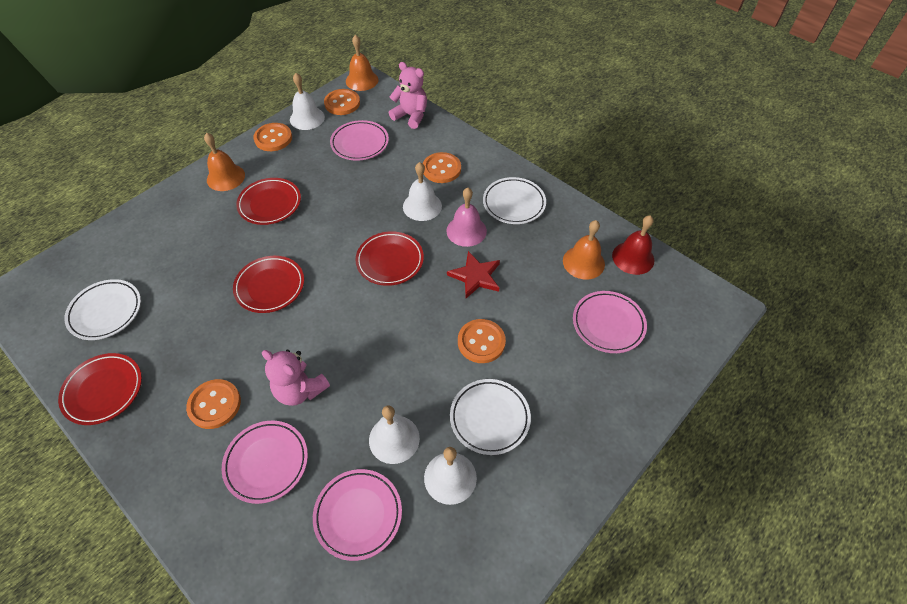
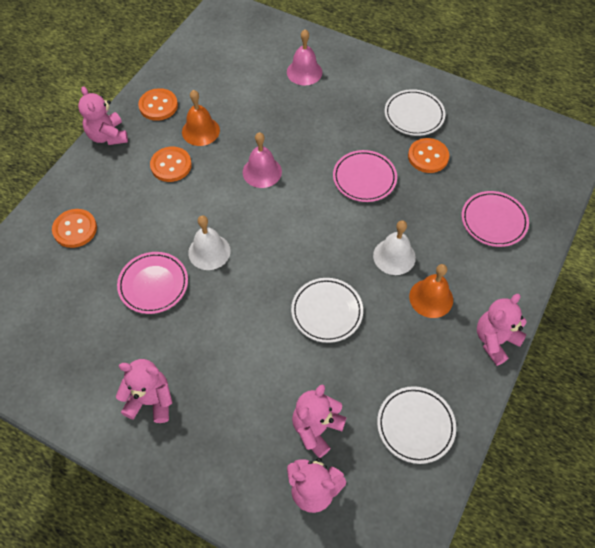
orange bell: 3 -> 2
orange button: 5 -> 4
pink bell: 1 -> 2
pink plate: 4 -> 3
pink teddy bear: 2 -> 5
red bell: 1 -> 0
red plate: 4 -> 0
red star: 1 -> 0
white bell: 4 -> 2

